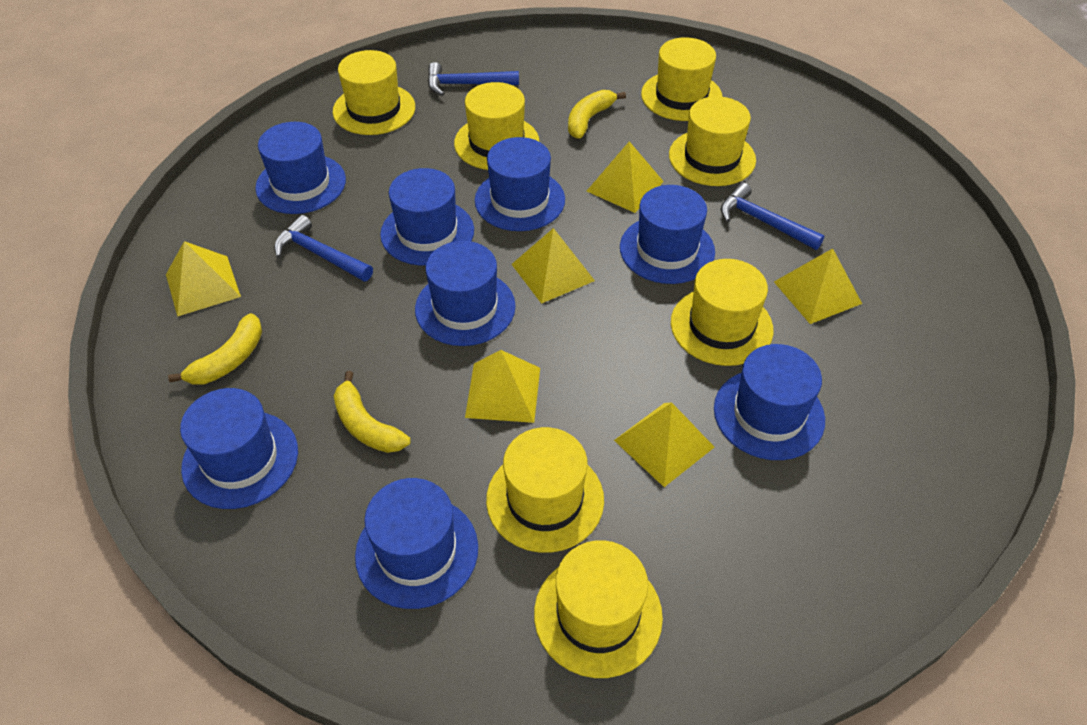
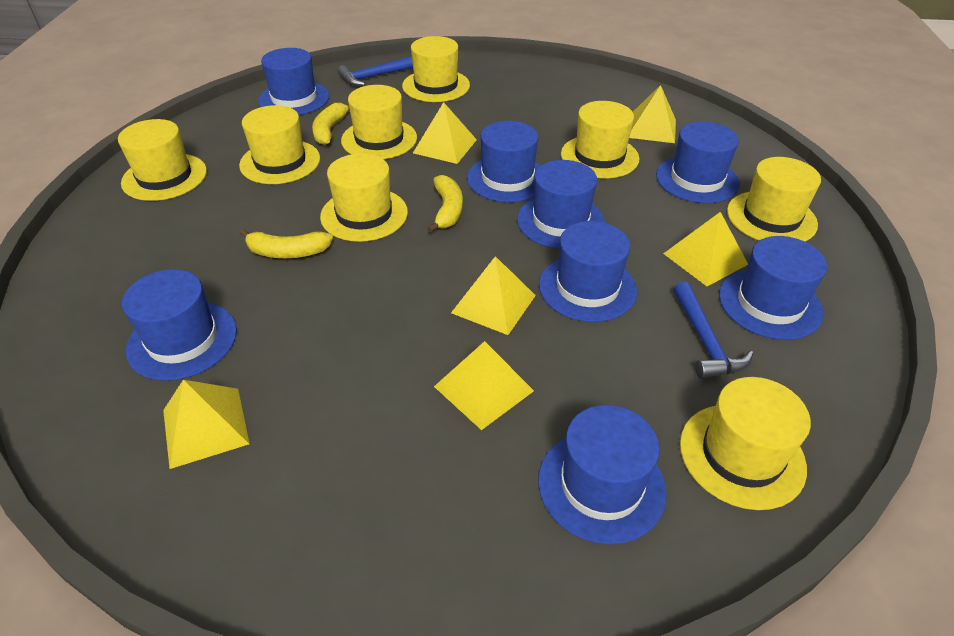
blue hammer: 3 -> 2
yellow hat: 7 -> 8

